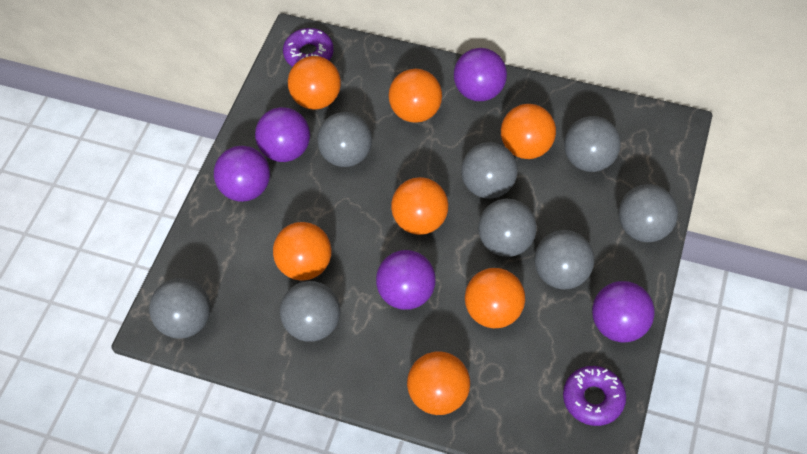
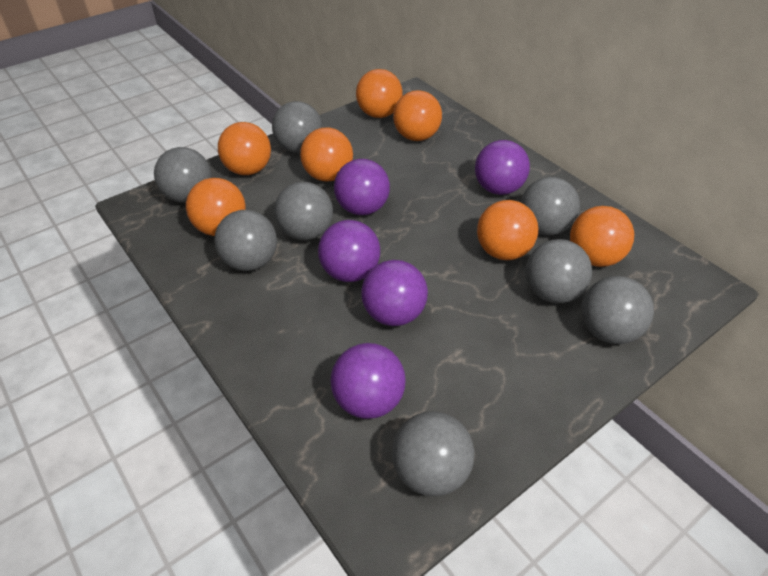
purple donut: 2 -> 0

